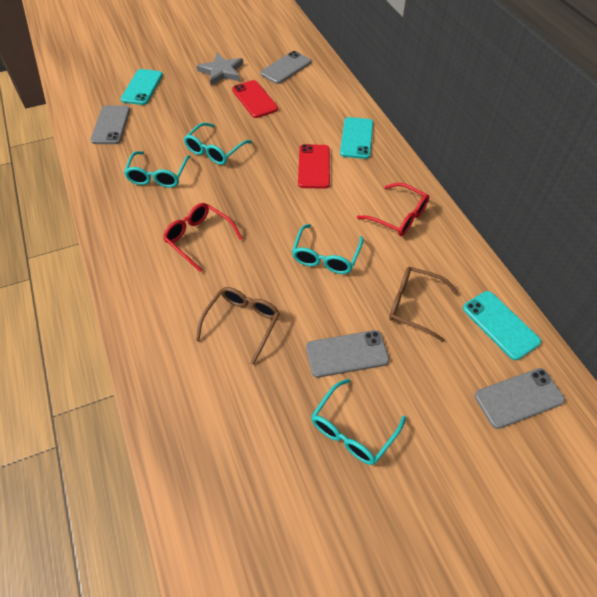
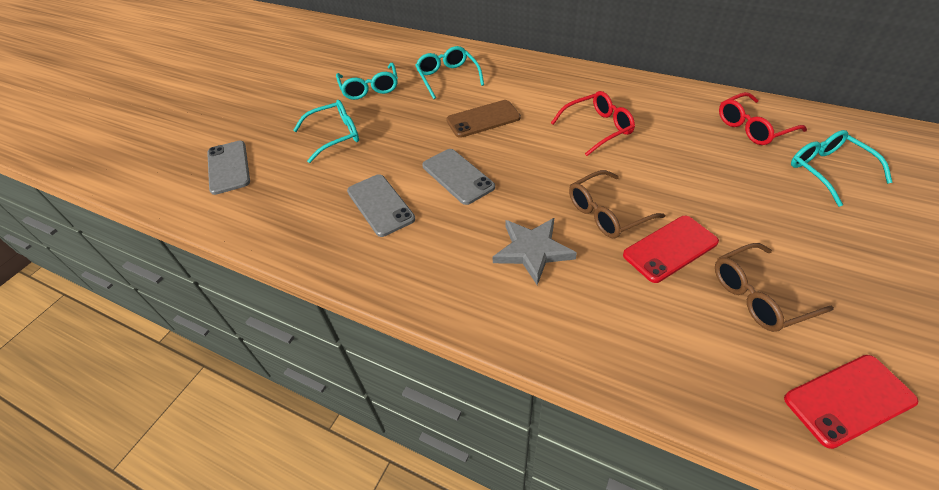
brown phone: 0 -> 1
grey phone: 4 -> 3
turquoise phone: 3 -> 0

